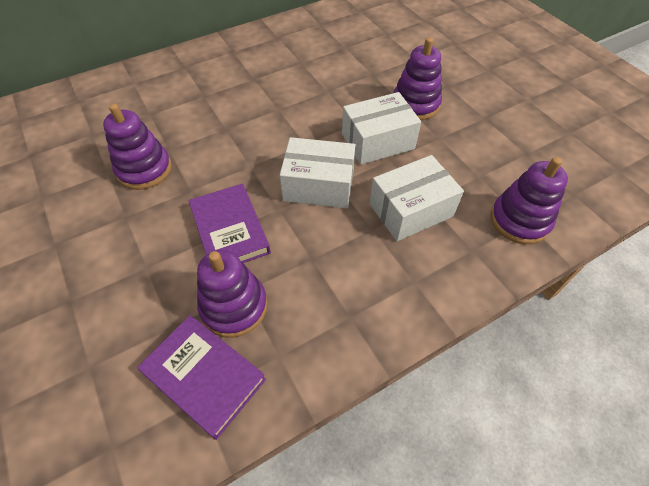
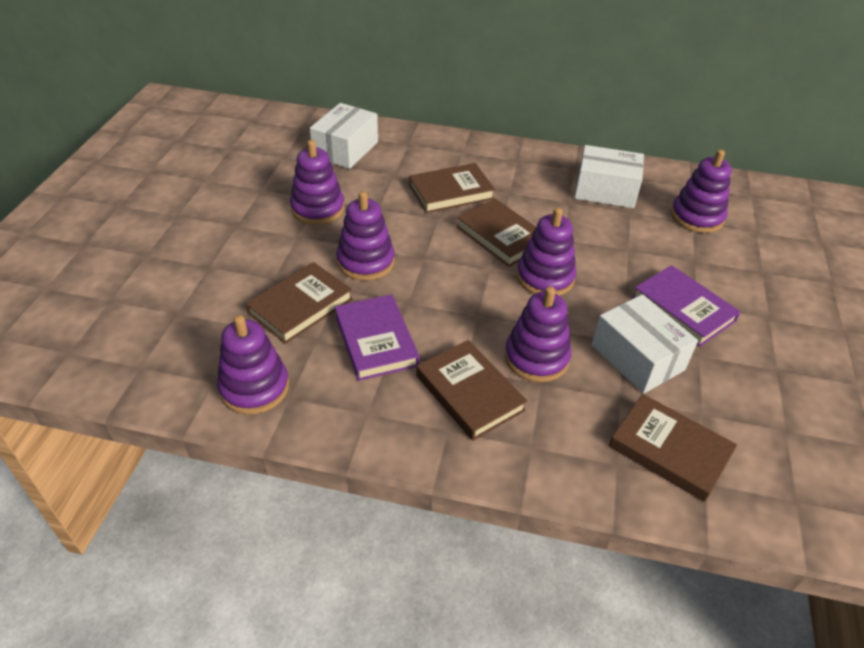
brown book: 0 -> 5
purple stacking toy: 4 -> 6

